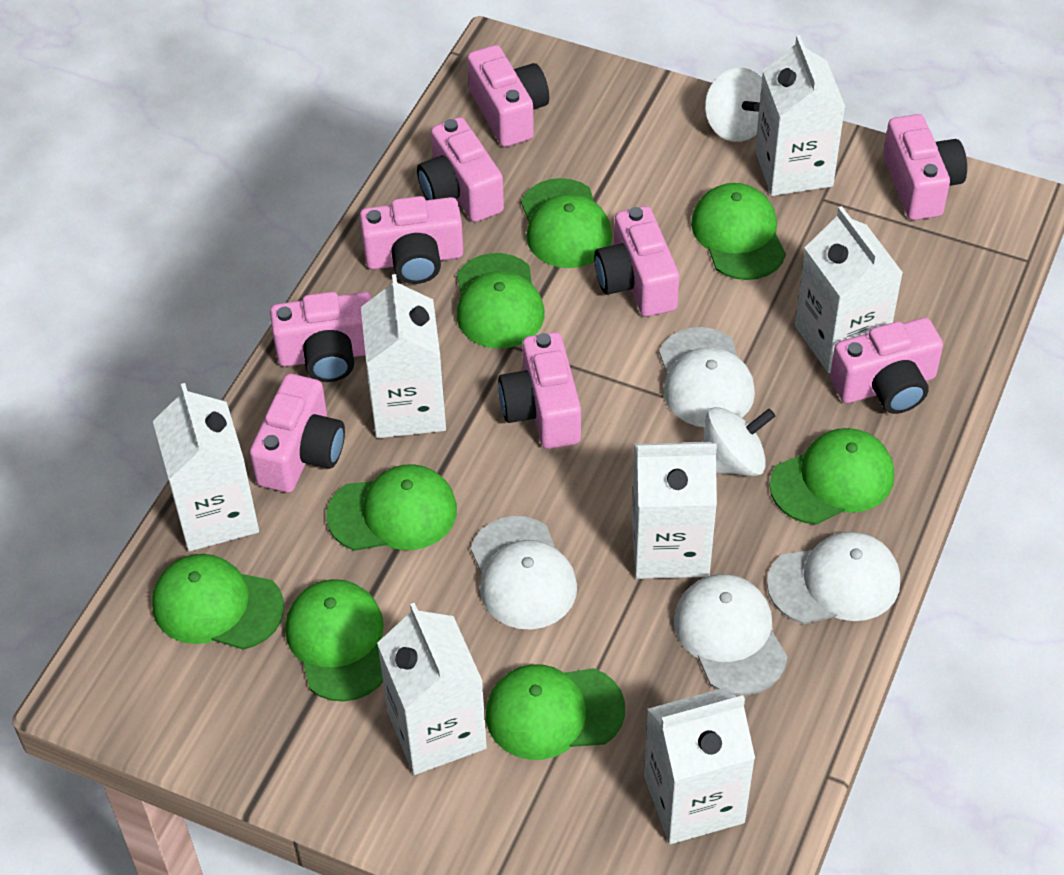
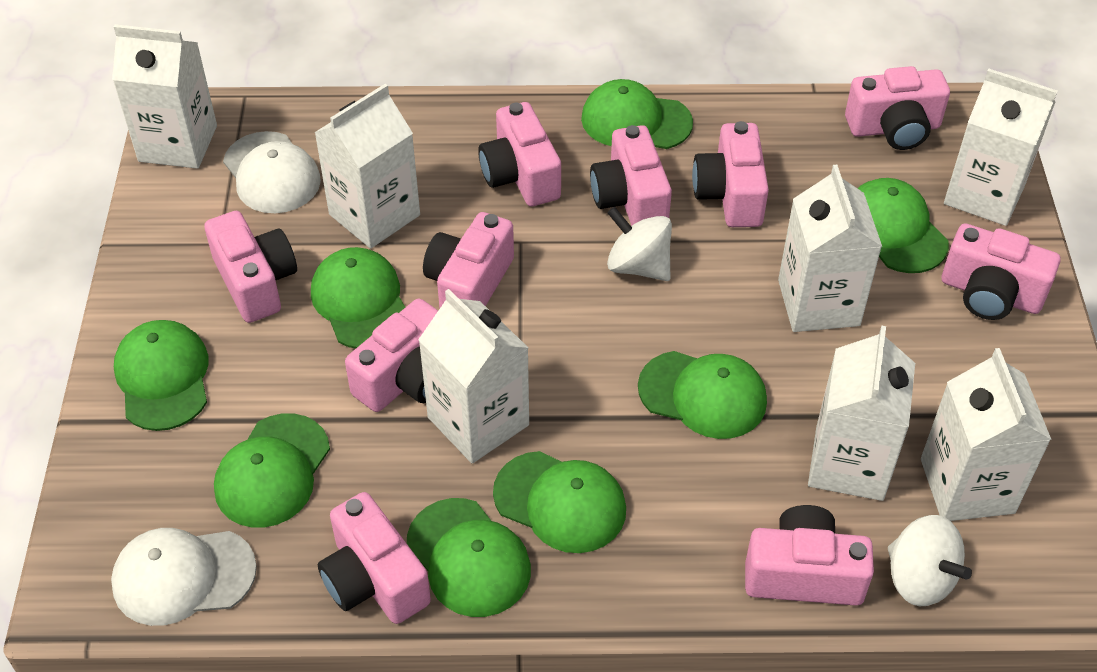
pink camera: 9 -> 10
white cap: 4 -> 2

